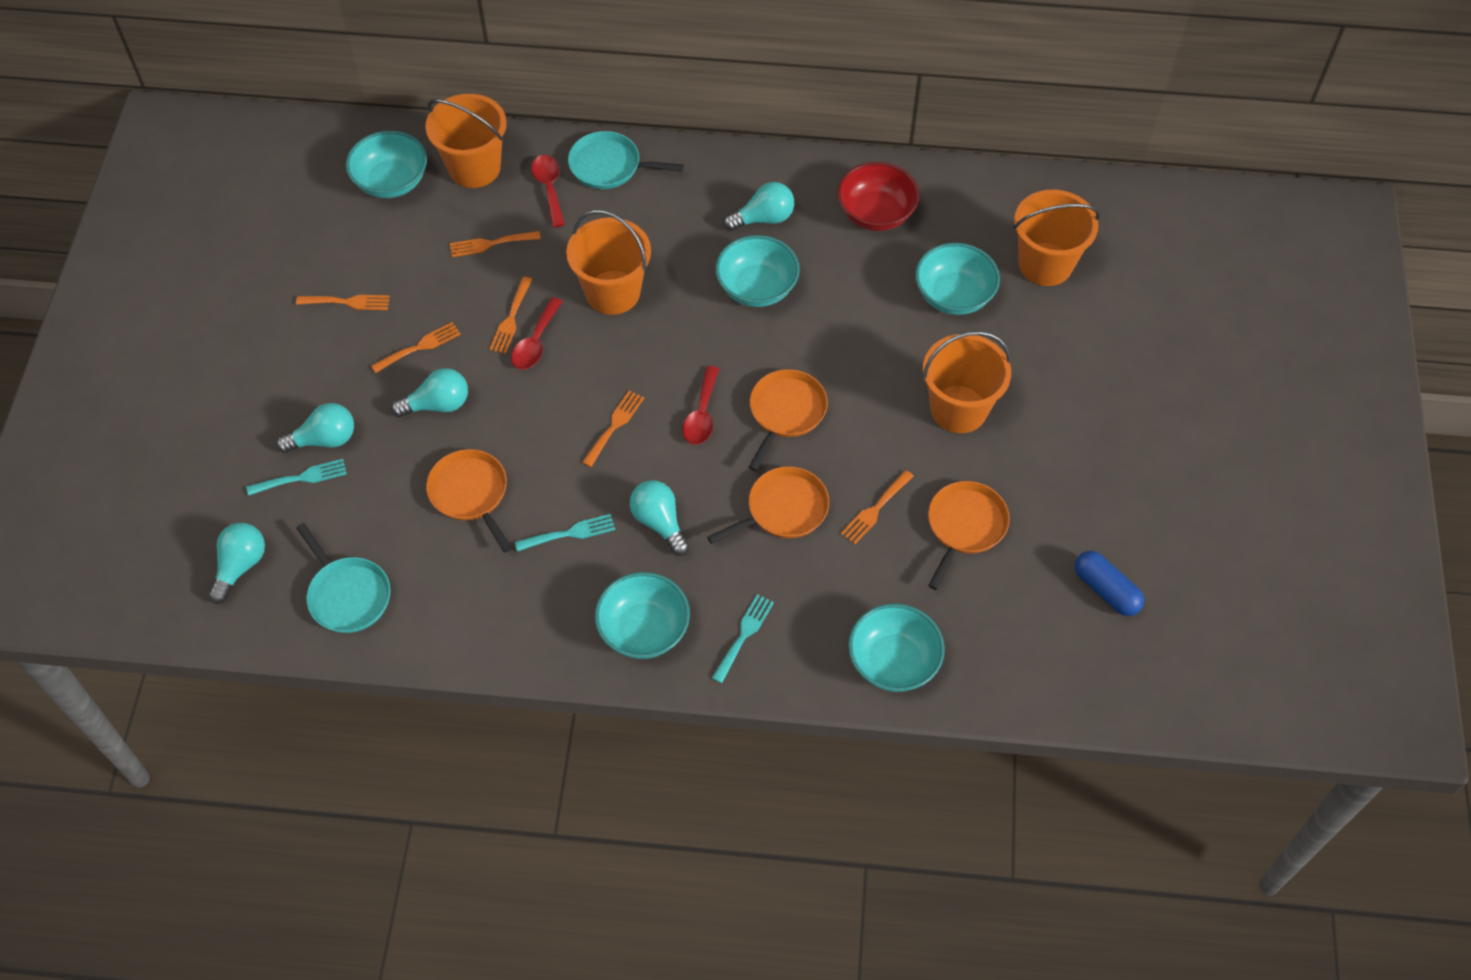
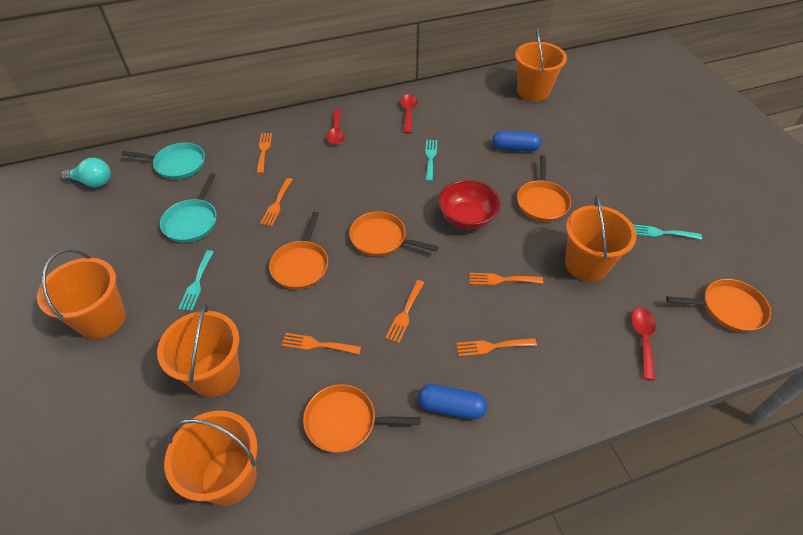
blue capsule: 1 -> 2
orange bucket: 4 -> 5
orange pan: 4 -> 5
turquoise bowl: 5 -> 0
turquoise light bulb: 5 -> 1

